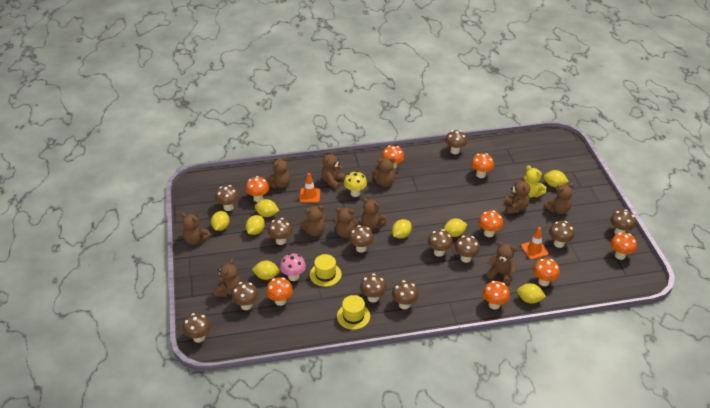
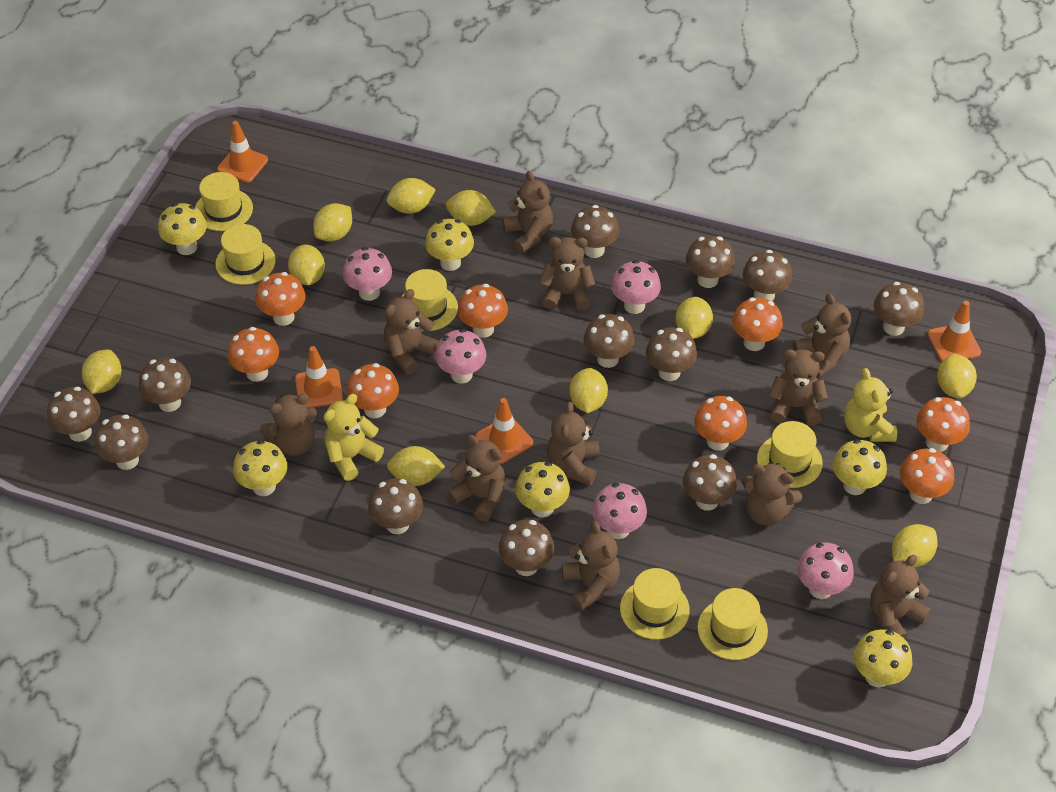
orange traffic cone: 2 -> 4
pink mushroom: 1 -> 5
yellow hat: 2 -> 6
yellow lemon: 8 -> 10
yellow mushroom: 1 -> 6
yellow teddy bear: 1 -> 2

